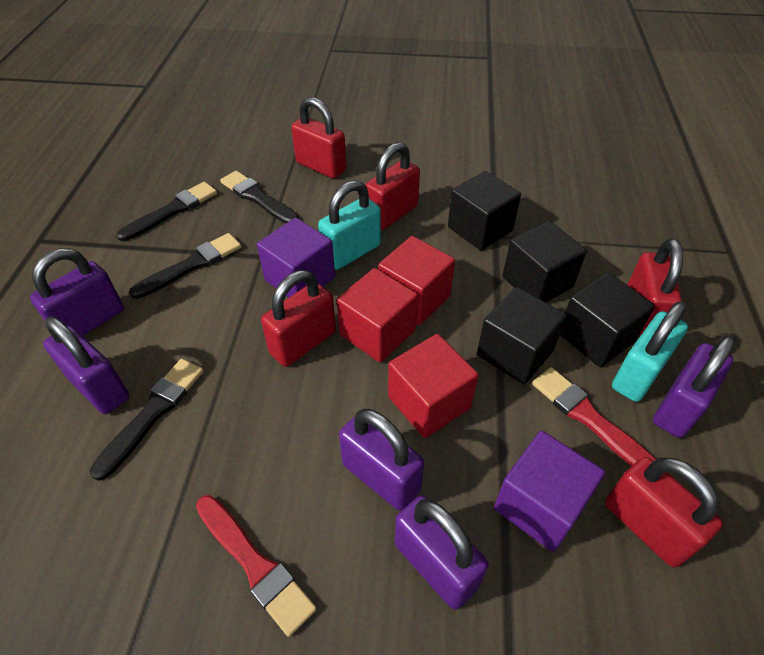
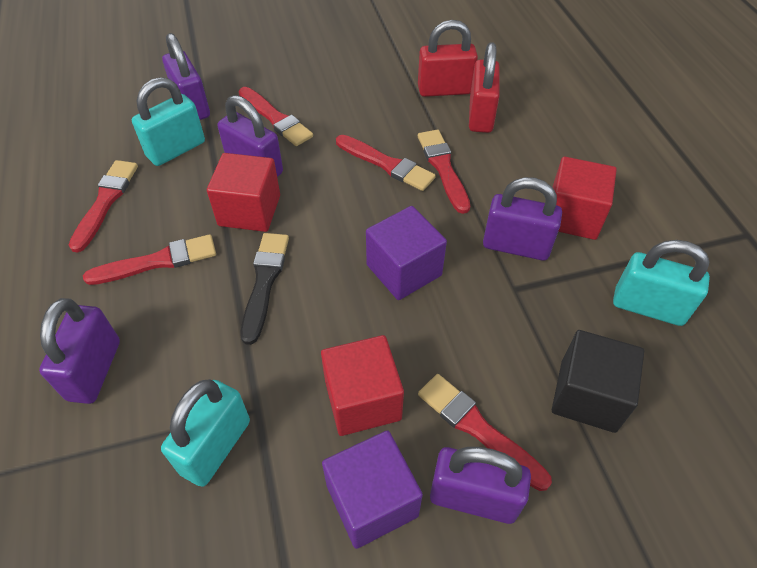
black brush: 4 -> 1
black cube: 4 -> 1
red brush: 2 -> 6
red padlock: 5 -> 2
turquoise padlock: 2 -> 3

